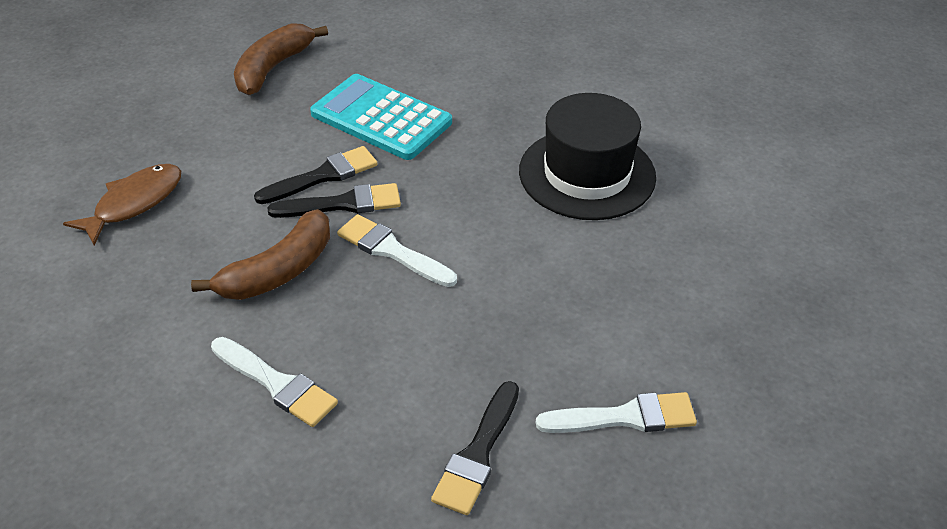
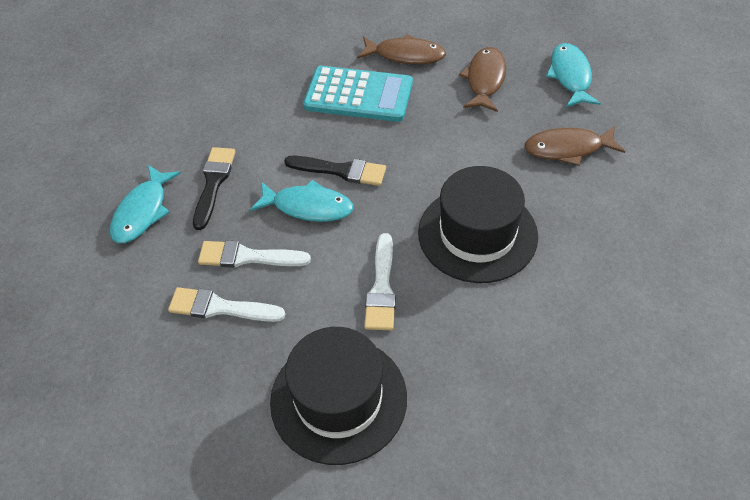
black brush: 3 -> 2
black hat: 1 -> 2
brown banana: 2 -> 0
brown fish: 1 -> 3
turquoise fish: 0 -> 3

